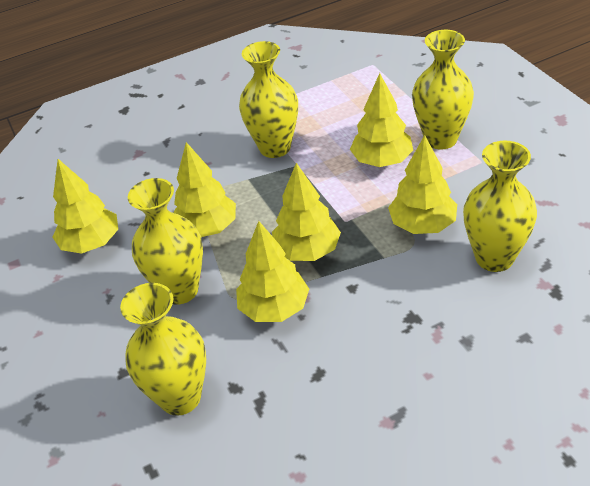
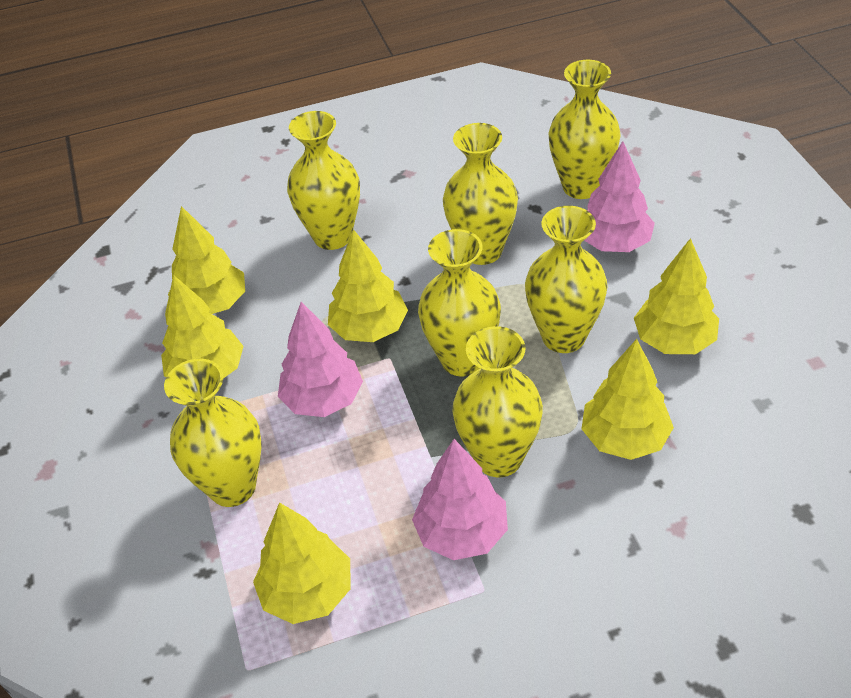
pink tree: 0 -> 3
yellow vase: 5 -> 7

